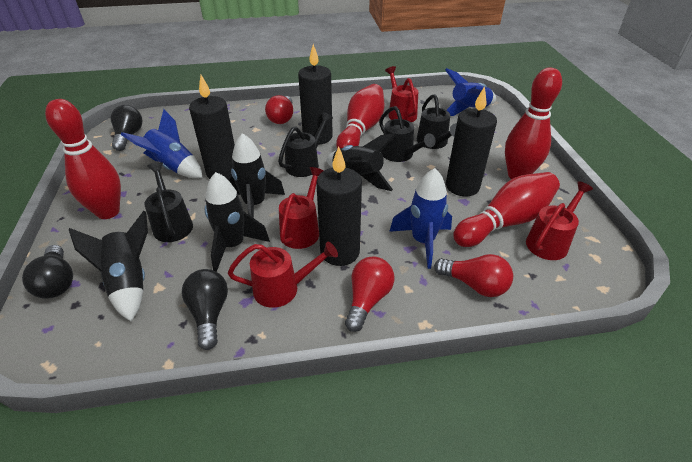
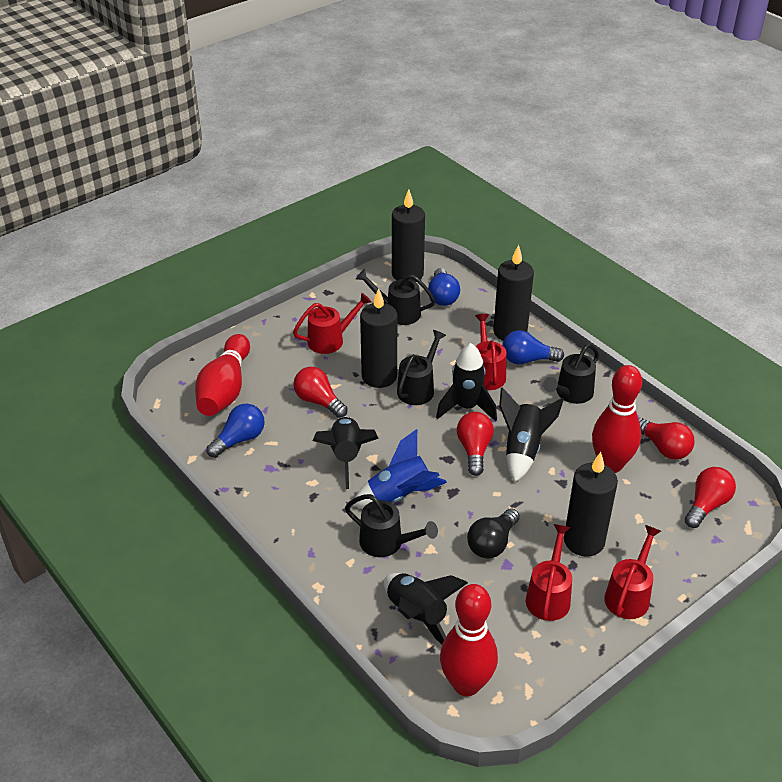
black light bulb: 3 -> 1
blue light bulb: 0 -> 3
blue rocket: 3 -> 1
red bowling pin: 4 -> 3
red light bulb: 3 -> 4

